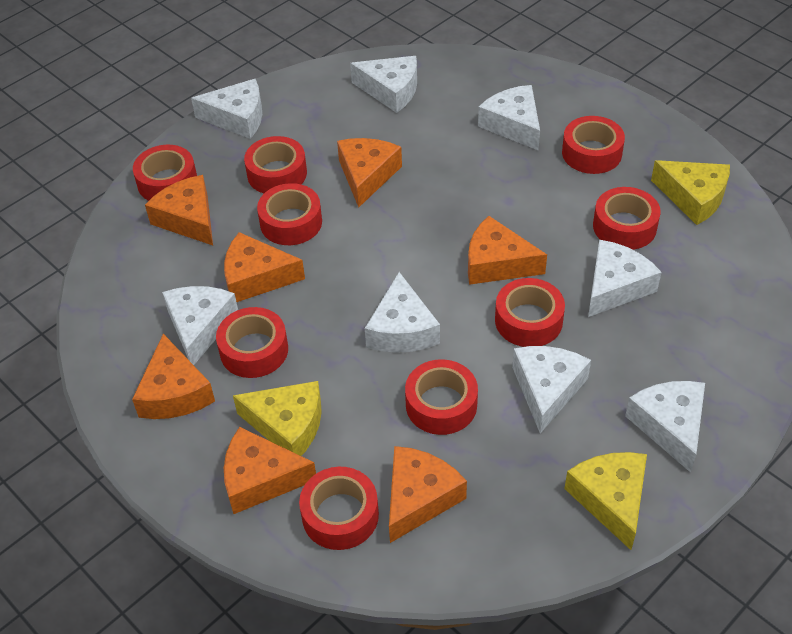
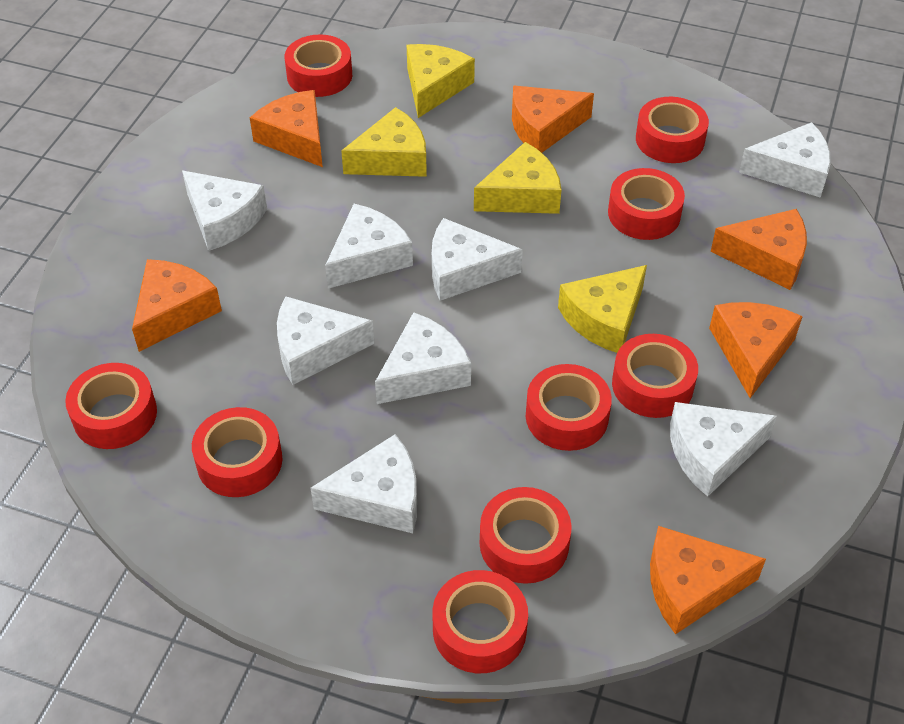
orange cheese: 7 -> 6
yellow cheese: 3 -> 4

